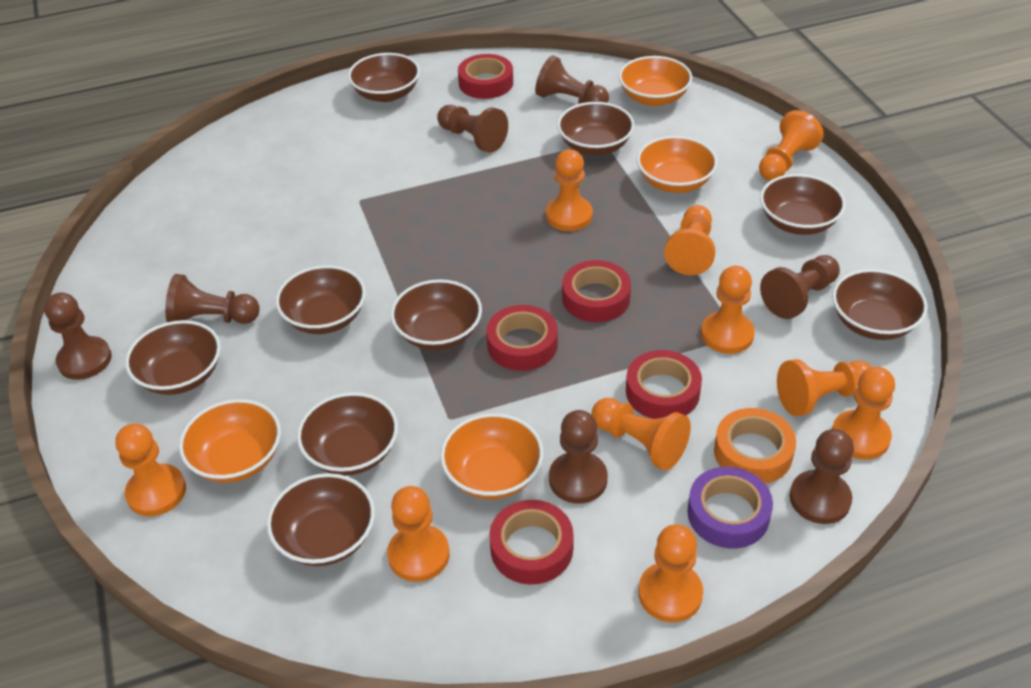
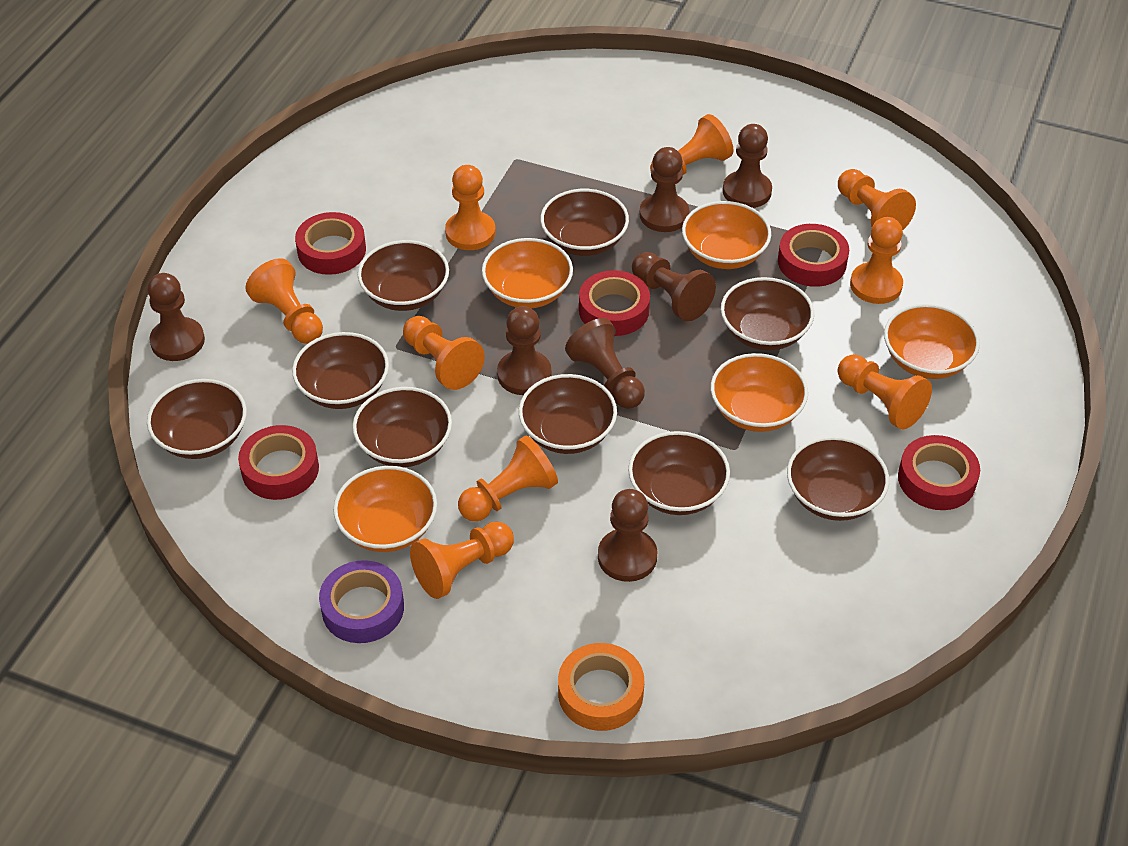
orange bowl: 4 -> 5
orange pawn: 10 -> 9

